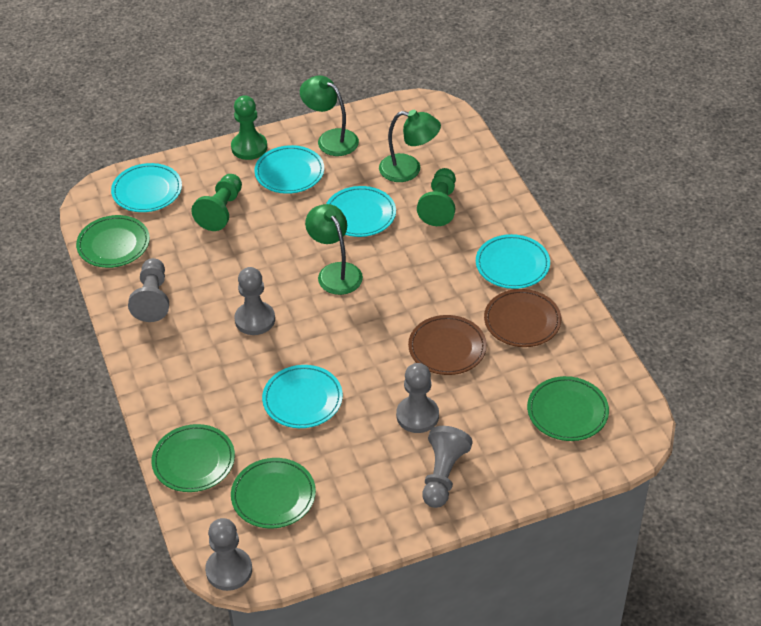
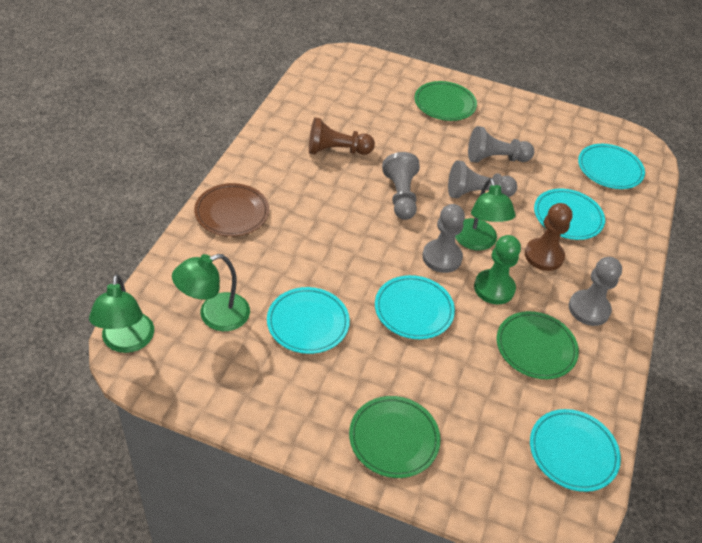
brown pawn: 0 -> 2
brown plate: 2 -> 1
green pawn: 3 -> 1
green plate: 4 -> 3

